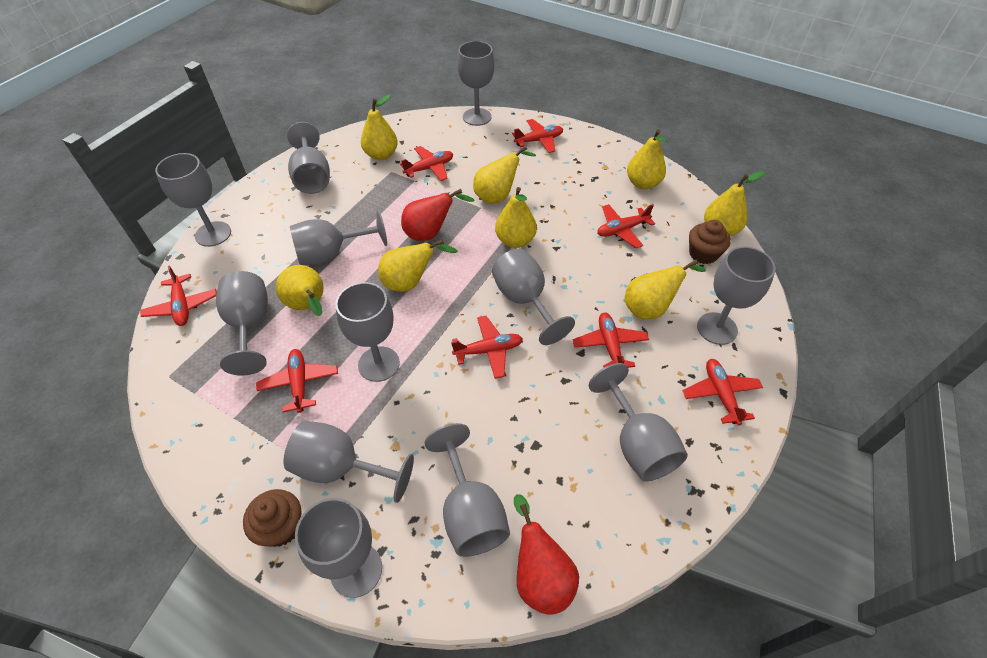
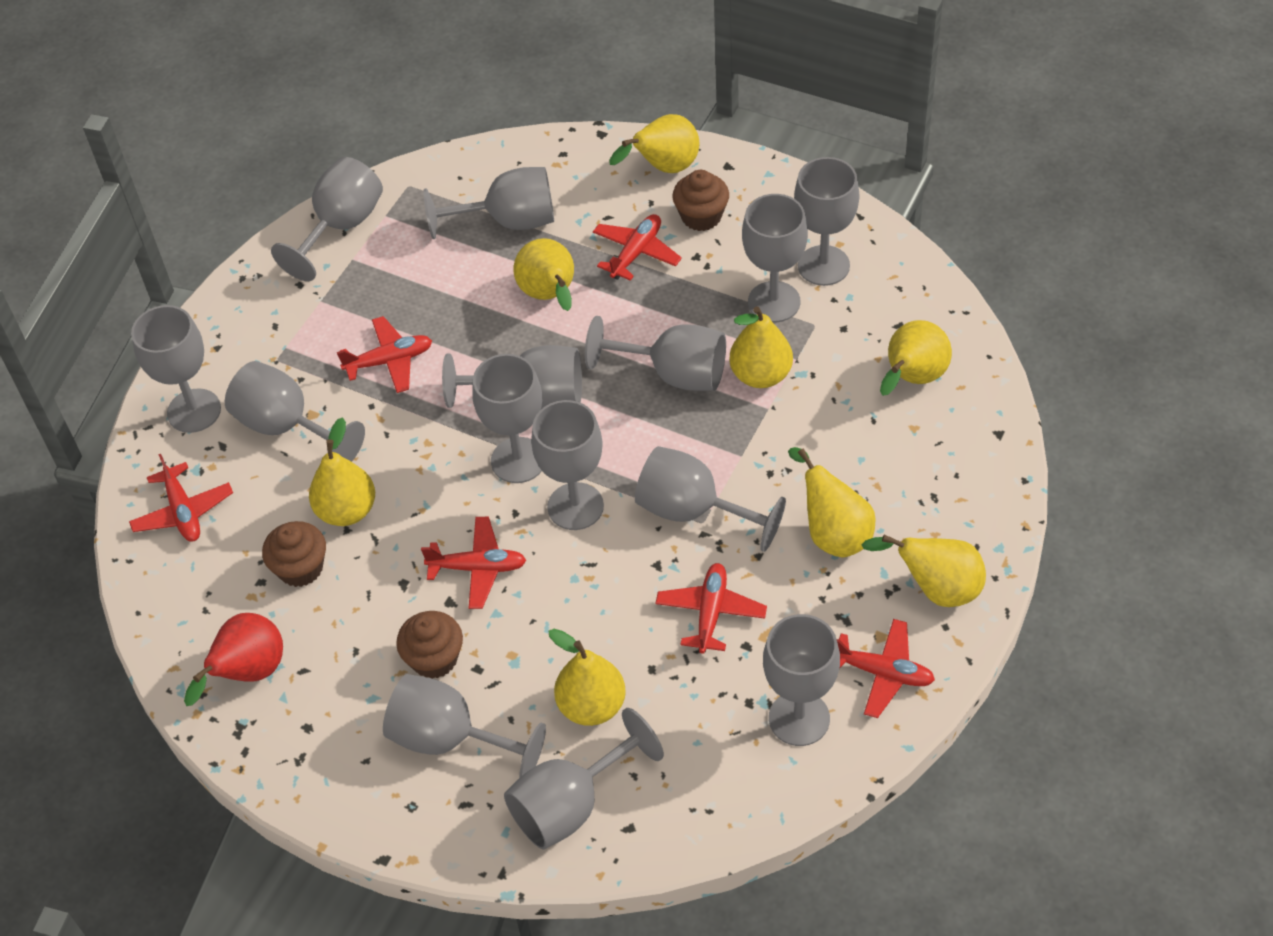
brown cupcake: 2 -> 3
grey goblet: 12 -> 14
red pear: 2 -> 1
red plane: 8 -> 6

